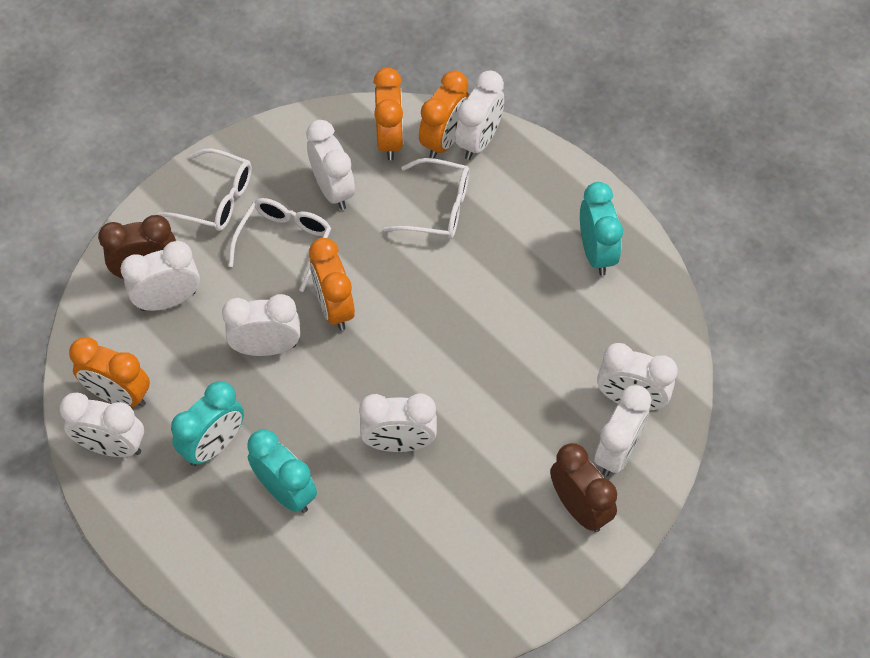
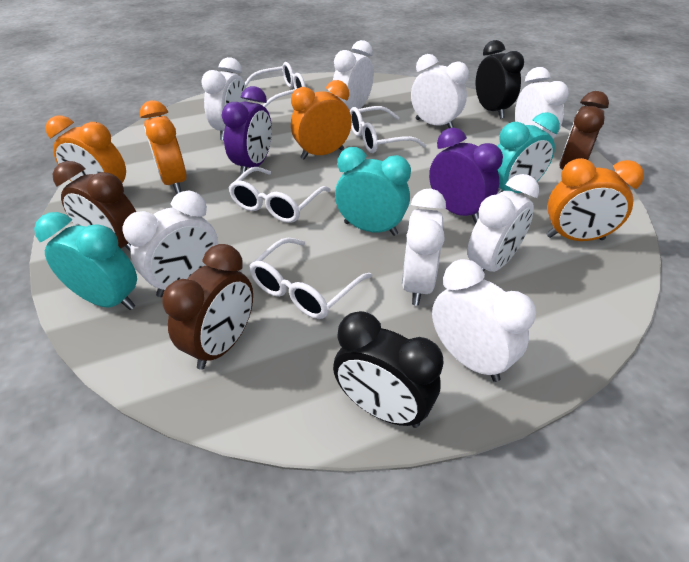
black clock: 0 -> 2
brown clock: 2 -> 3
purple clock: 0 -> 2
white glasses: 3 -> 4

